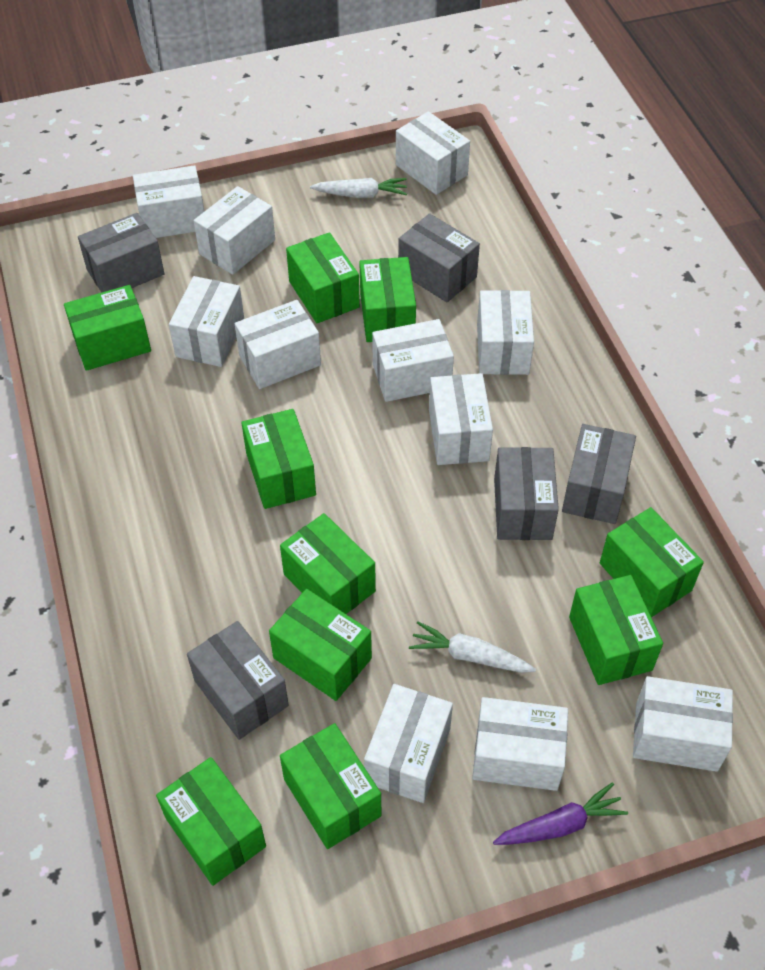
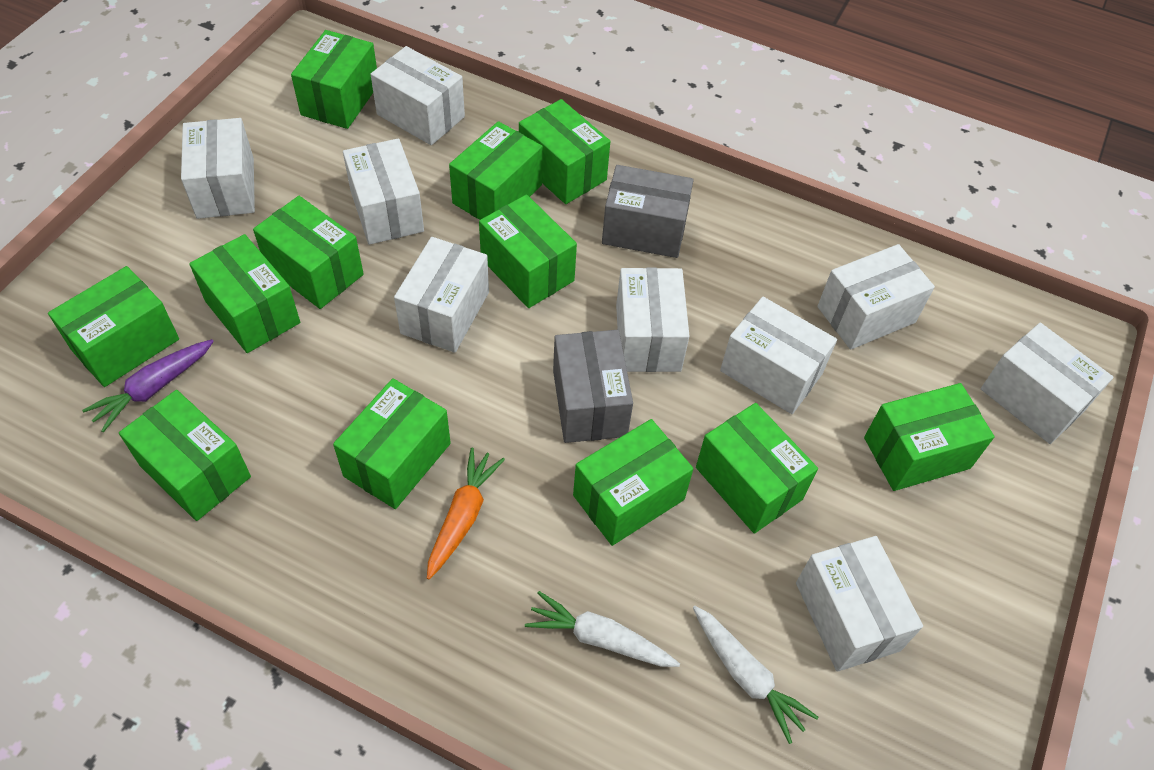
green box: 10 -> 12
grey box: 5 -> 2
orange carrot: 0 -> 1
white box: 11 -> 9

